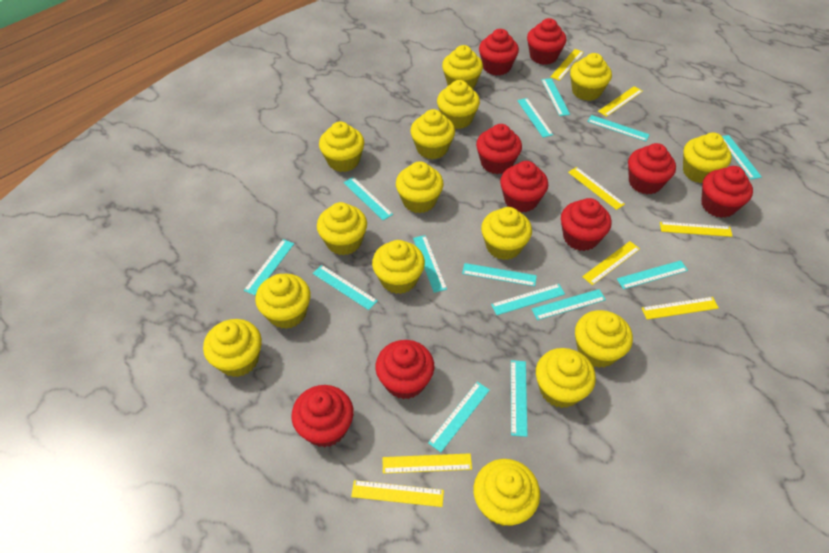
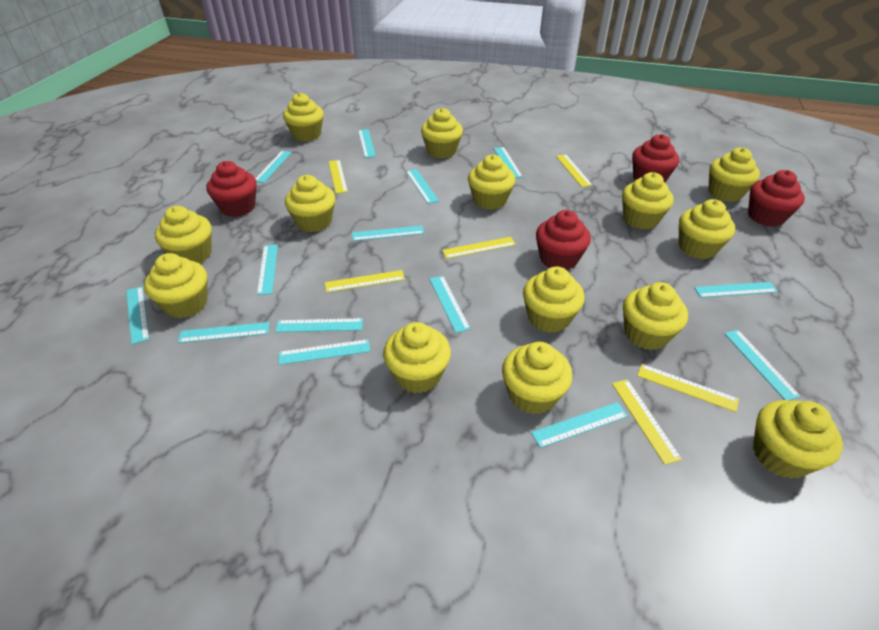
red cupcake: 9 -> 4
yellow cupcake: 15 -> 14
yellow ruler: 8 -> 6

